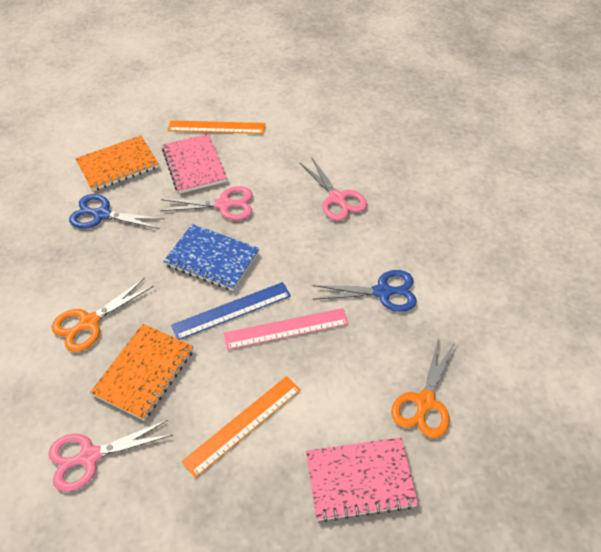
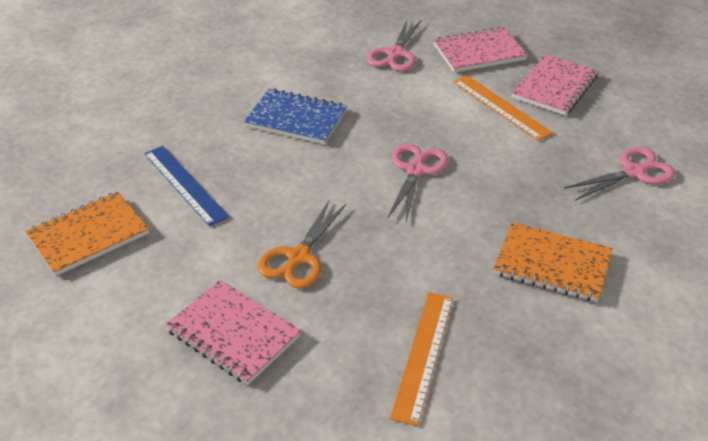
blue scissors: 2 -> 0
orange scissors: 2 -> 1
pink notebook: 2 -> 3
pink ruler: 1 -> 0

